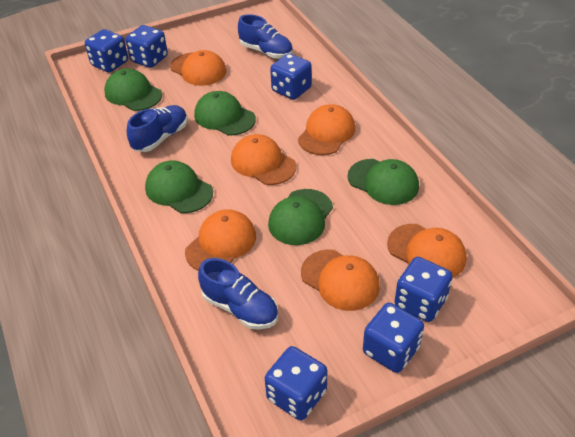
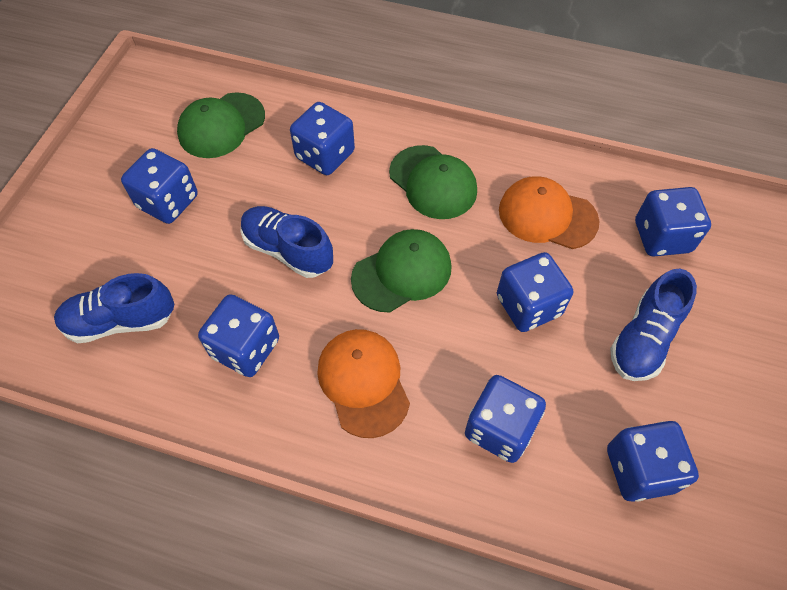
blue dice: 6 -> 7
green cap: 5 -> 3
orange cap: 6 -> 2

